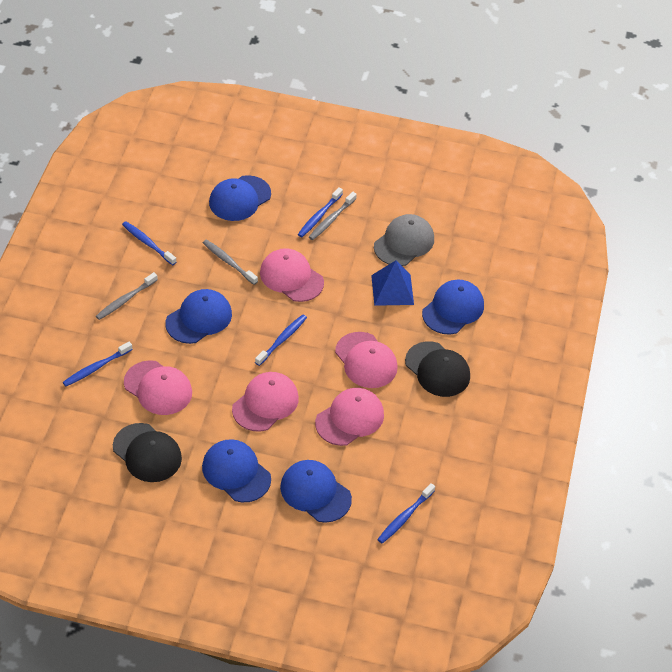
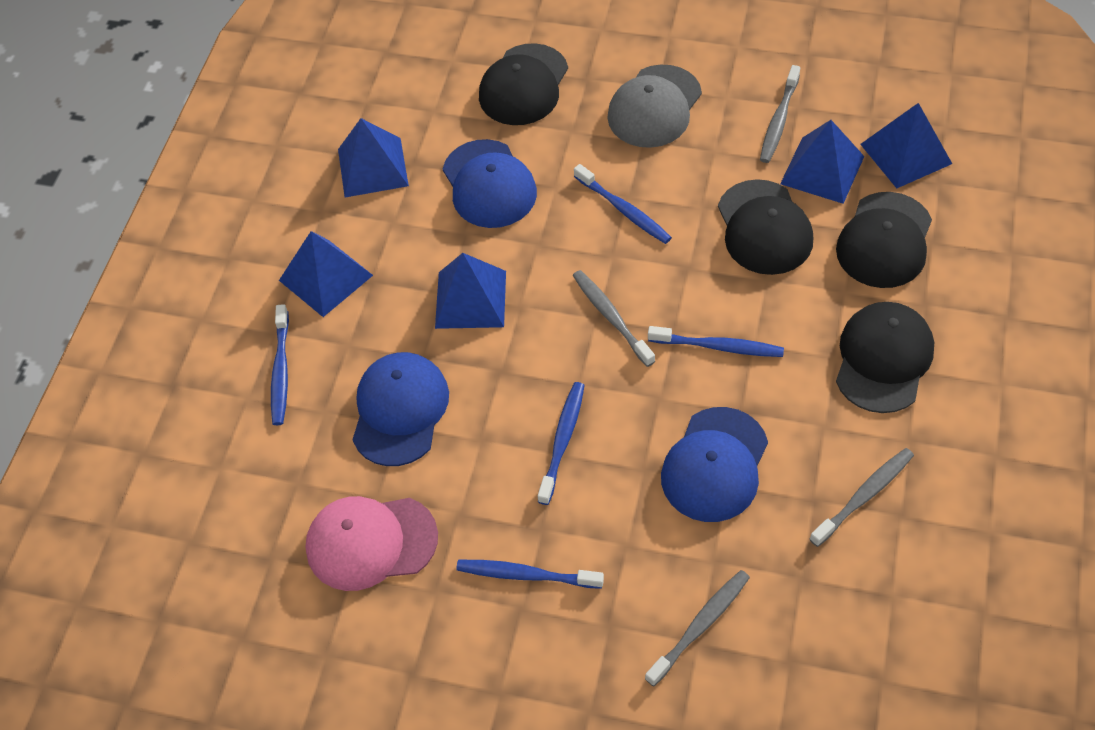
black cap: 2 -> 4
blue cap: 5 -> 3
blue pyramid: 1 -> 5
grey toothbrush: 3 -> 4
pink cap: 5 -> 1

